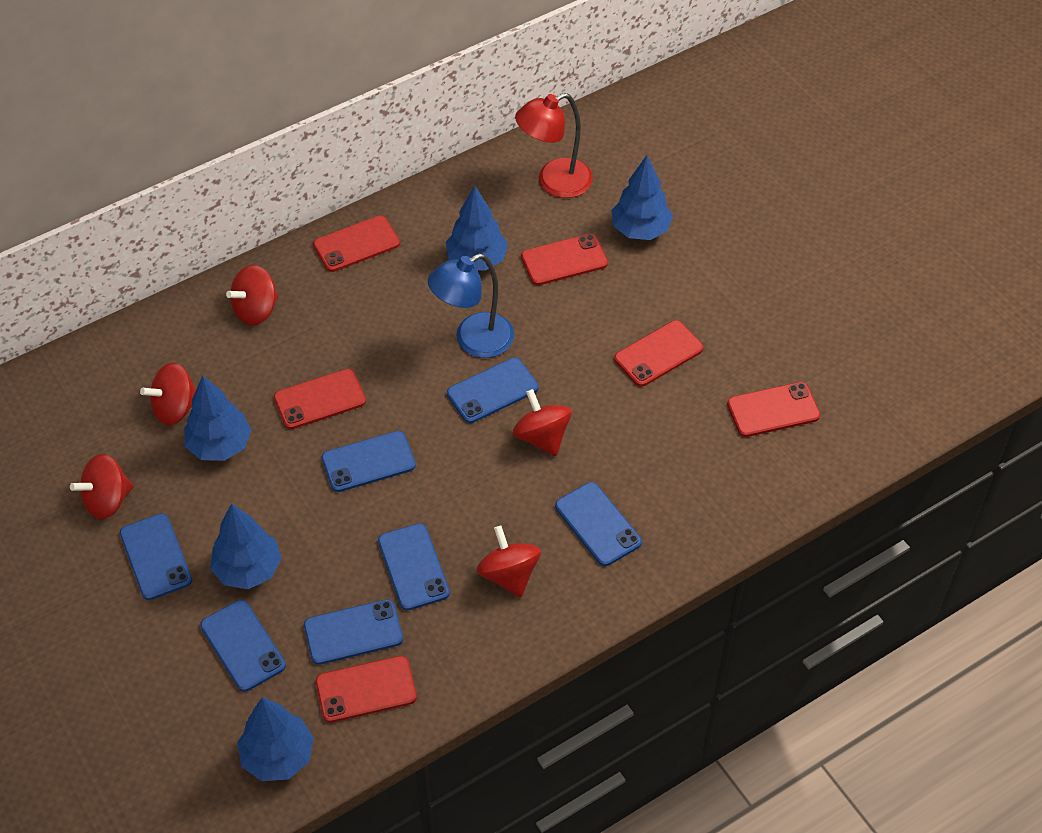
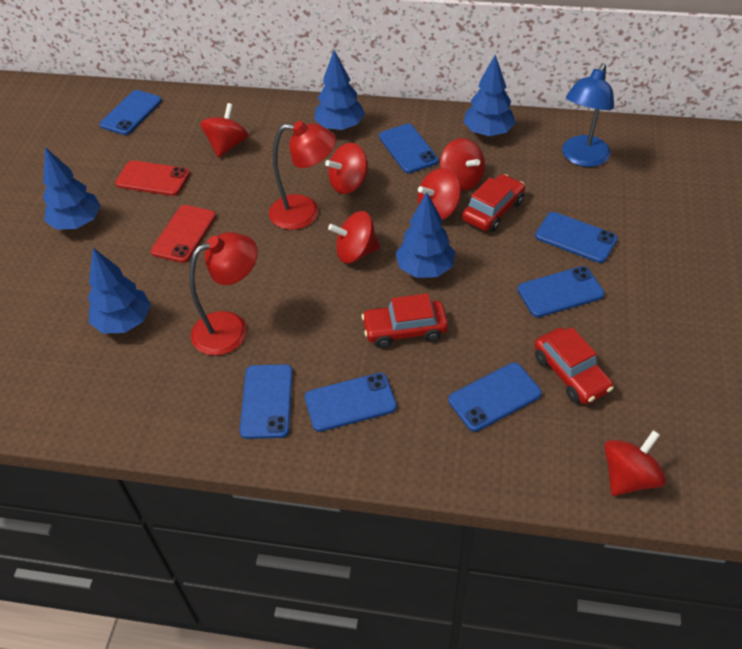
red car: 0 -> 3
red lamp: 1 -> 2
red phone: 6 -> 2
red spinning top: 5 -> 6

